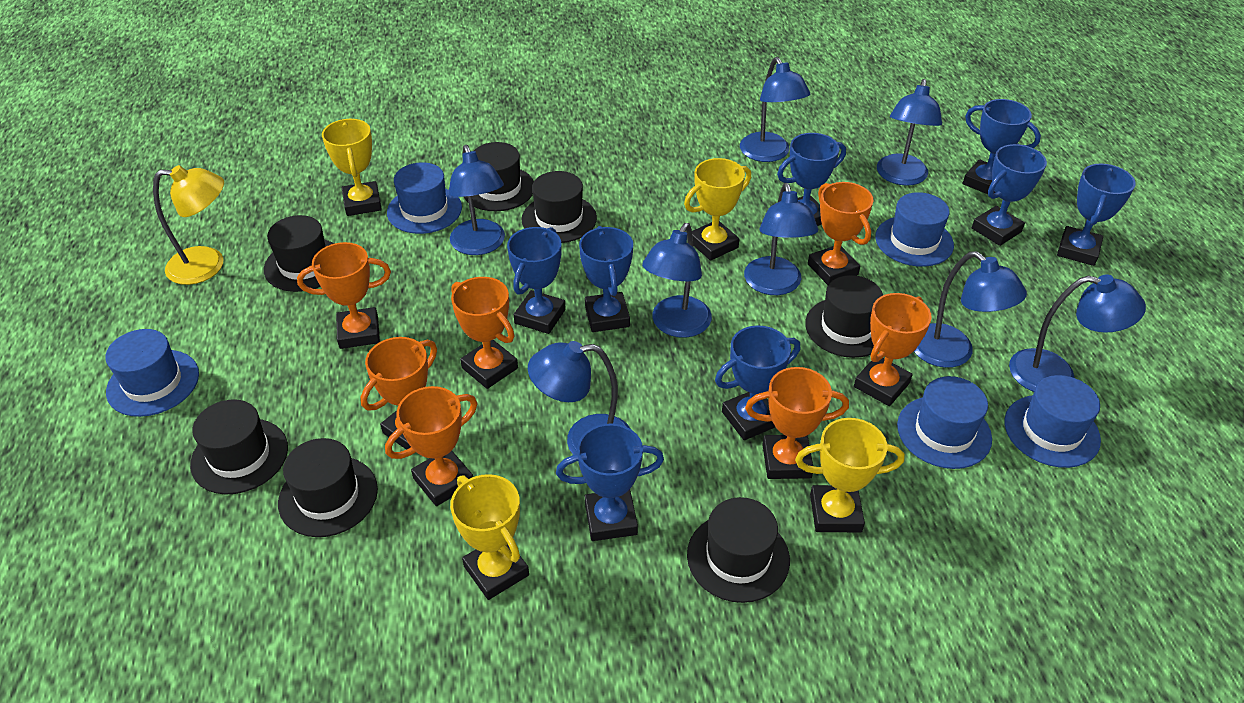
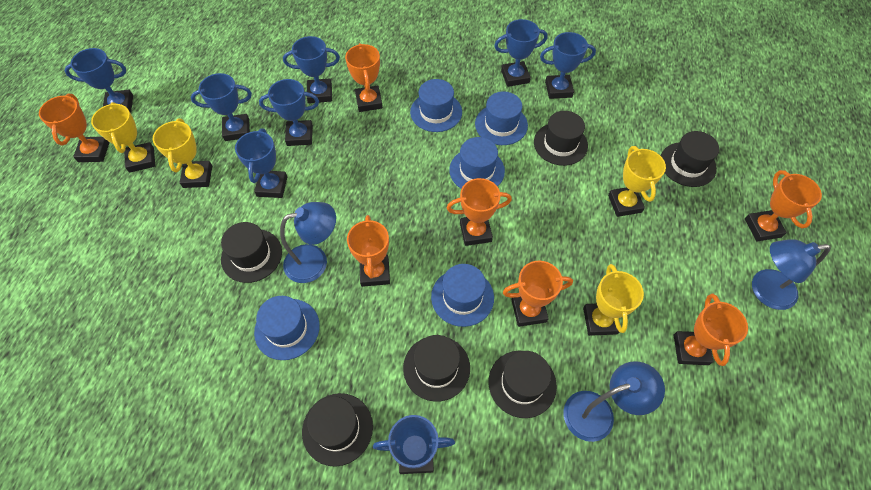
black hat: 7 -> 6
blue lamp: 8 -> 3
yellow lamp: 1 -> 0

